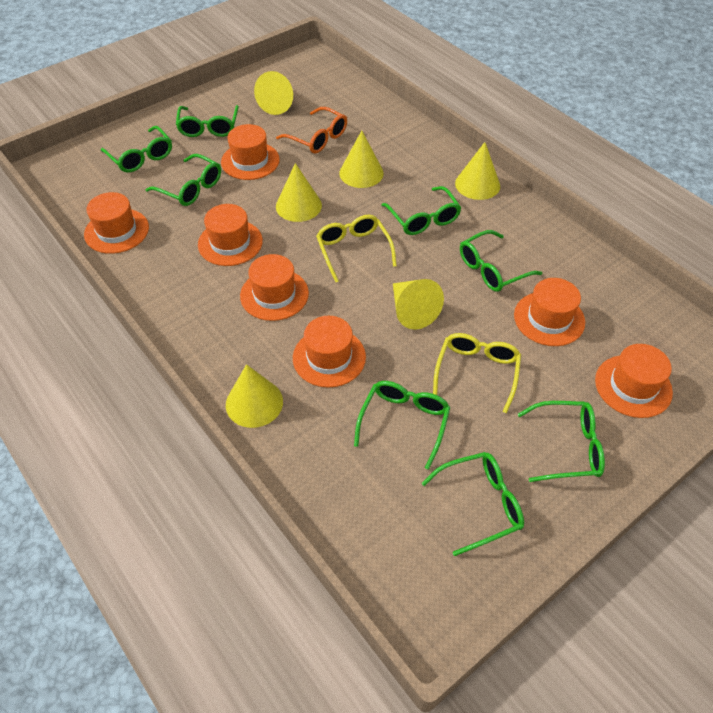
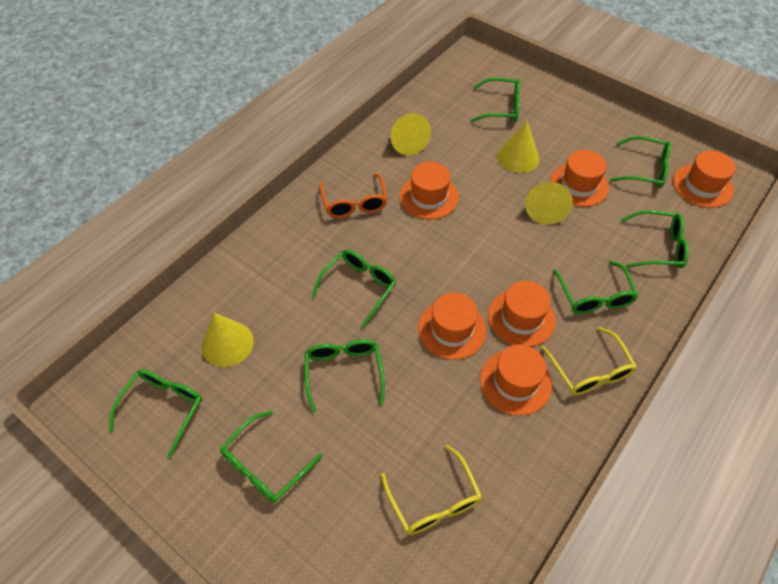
orange hat: 7 -> 6
yellow cone: 6 -> 4

